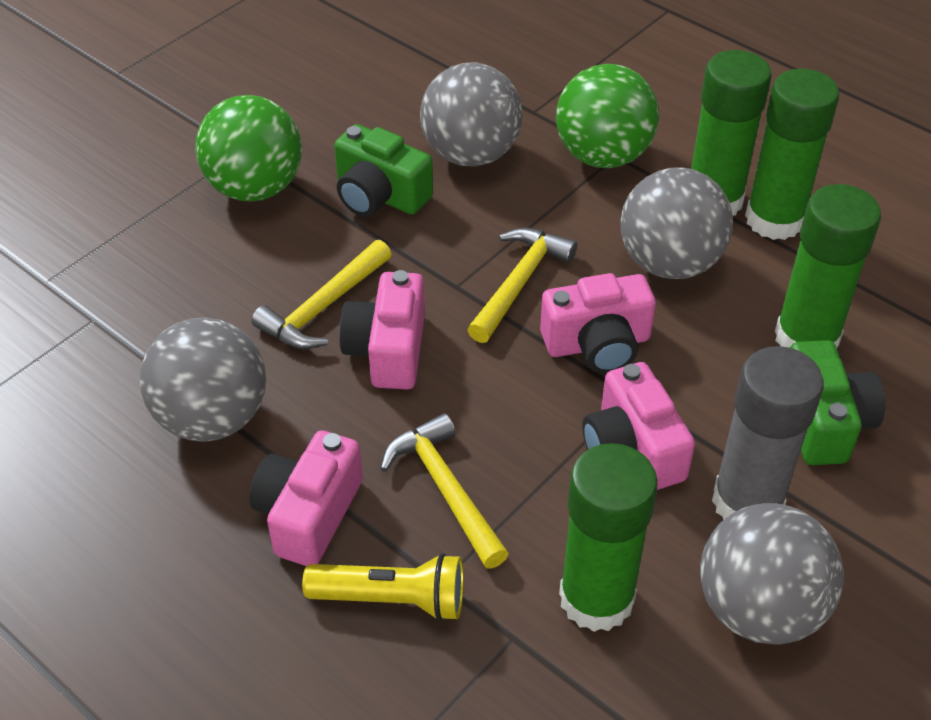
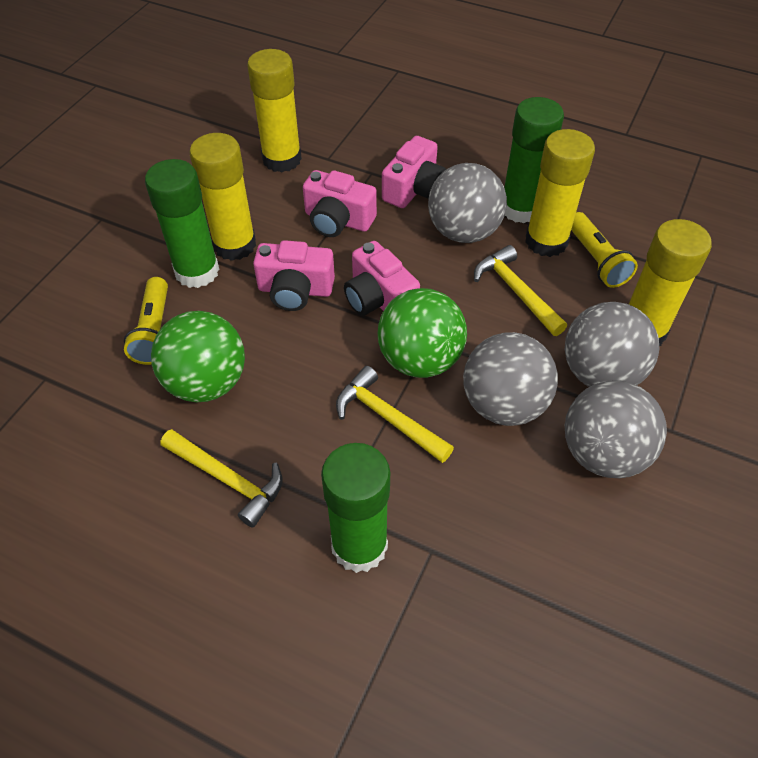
green camera: 2 -> 0
green glue stick: 4 -> 3
grey glue stick: 1 -> 0
yellow flashlight: 1 -> 2
yellow glue stick: 0 -> 4

